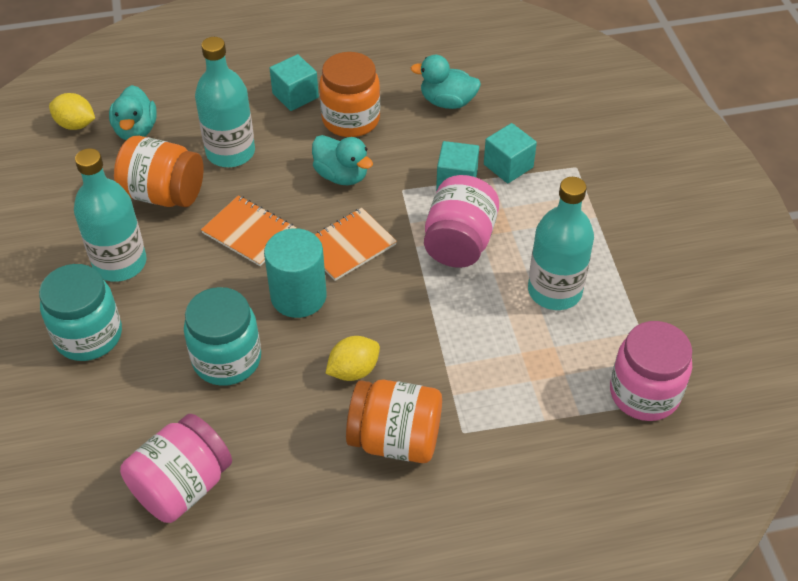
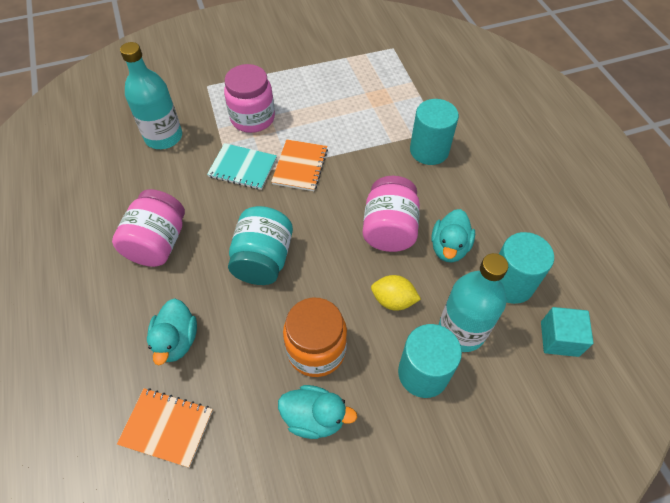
orange jar: 3 -> 1
turquoise bottle: 3 -> 2
turquoise cube: 3 -> 1
turquoise cylinder: 1 -> 3
turquoise jar: 2 -> 1
turquoise notebook: 0 -> 1
yellow lemon: 2 -> 1

